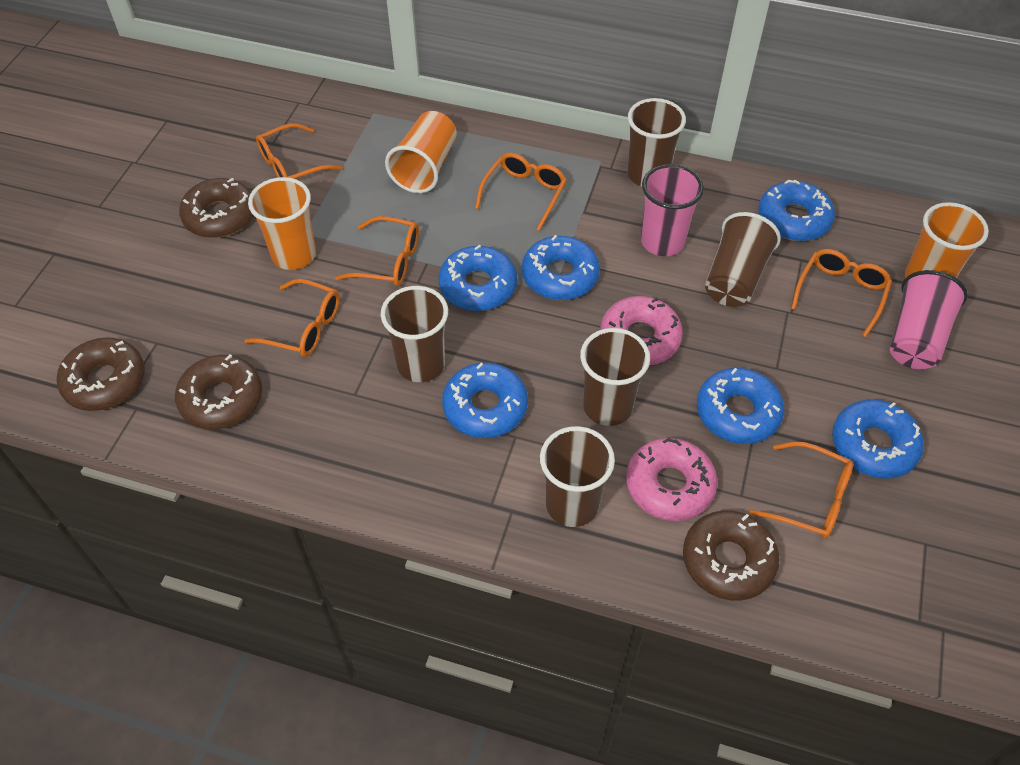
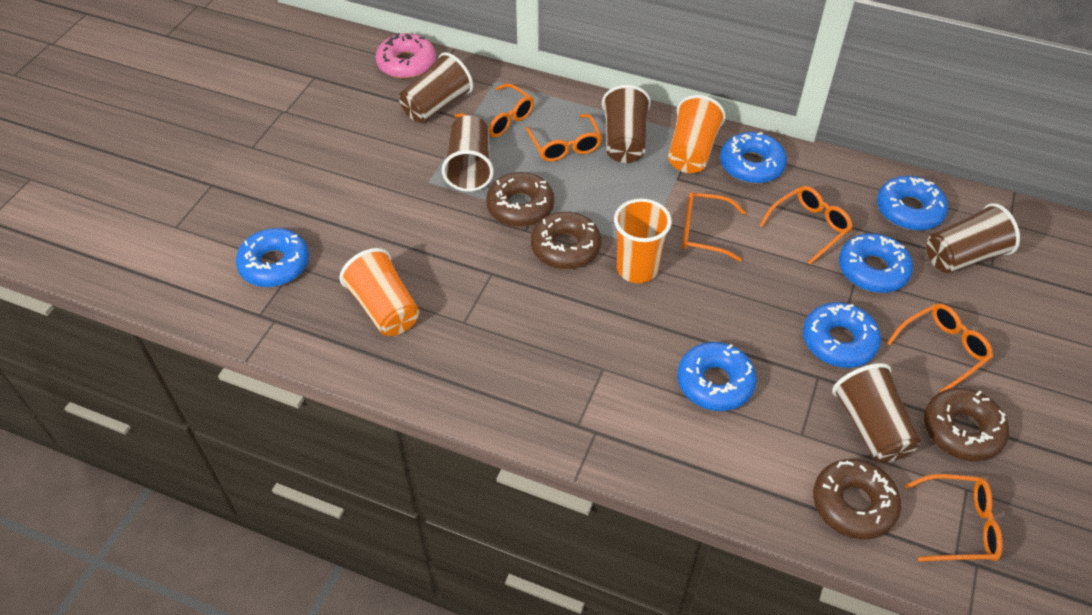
pink cup: 2 -> 0
pink donut: 2 -> 1

